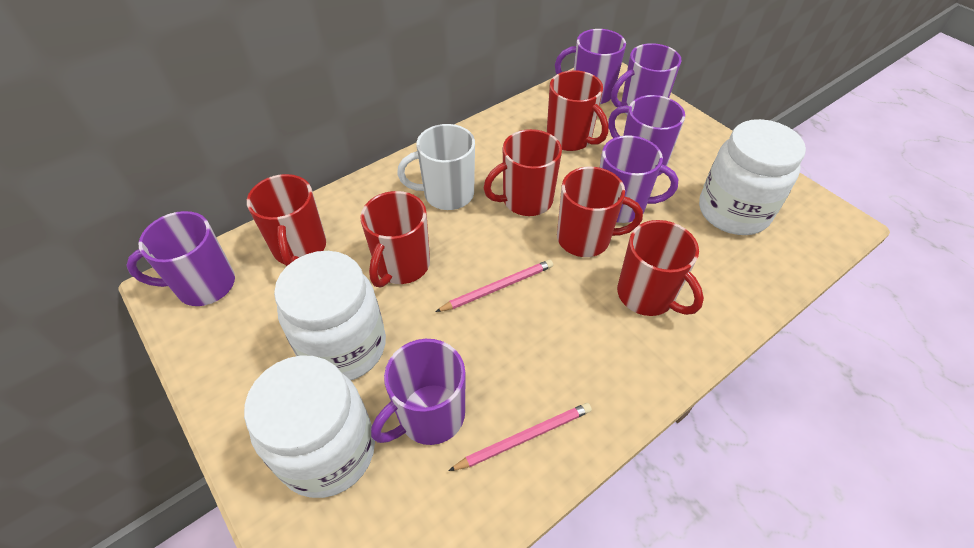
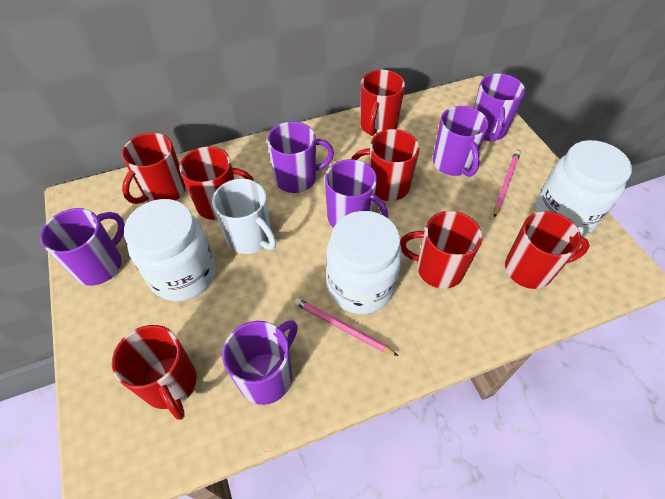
red mug: 6 -> 7

